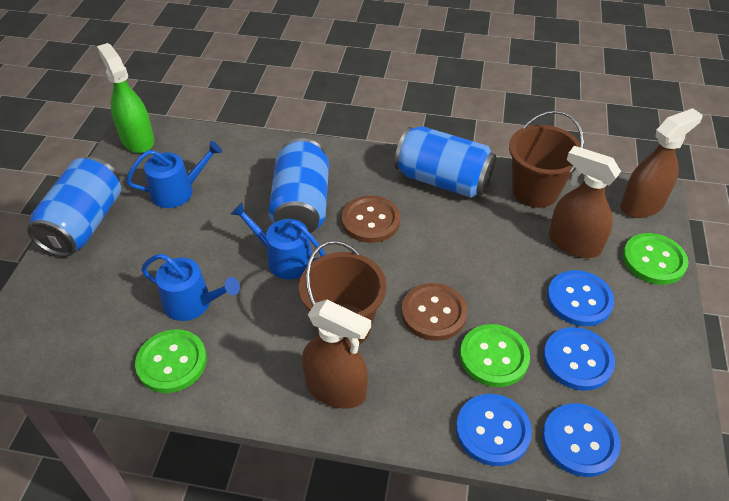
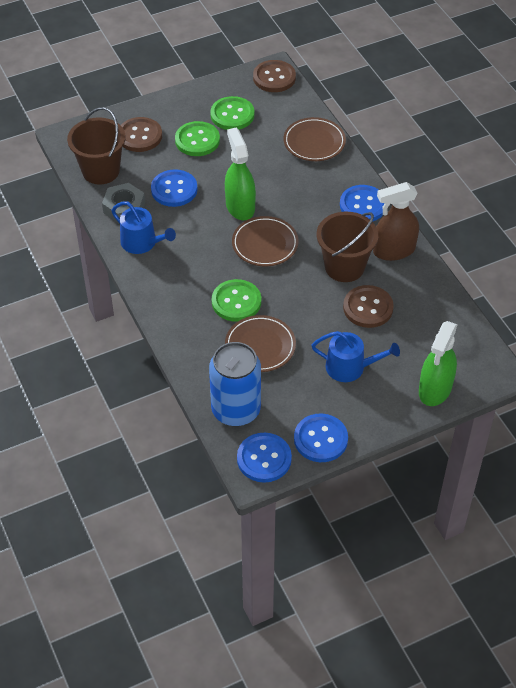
blue can: 3 -> 1
blue watering can: 3 -> 2
brown button: 2 -> 3
brown plate: 0 -> 3
brown spray bottle: 3 -> 1
green spray bottle: 1 -> 2
grey nut: 0 -> 1

